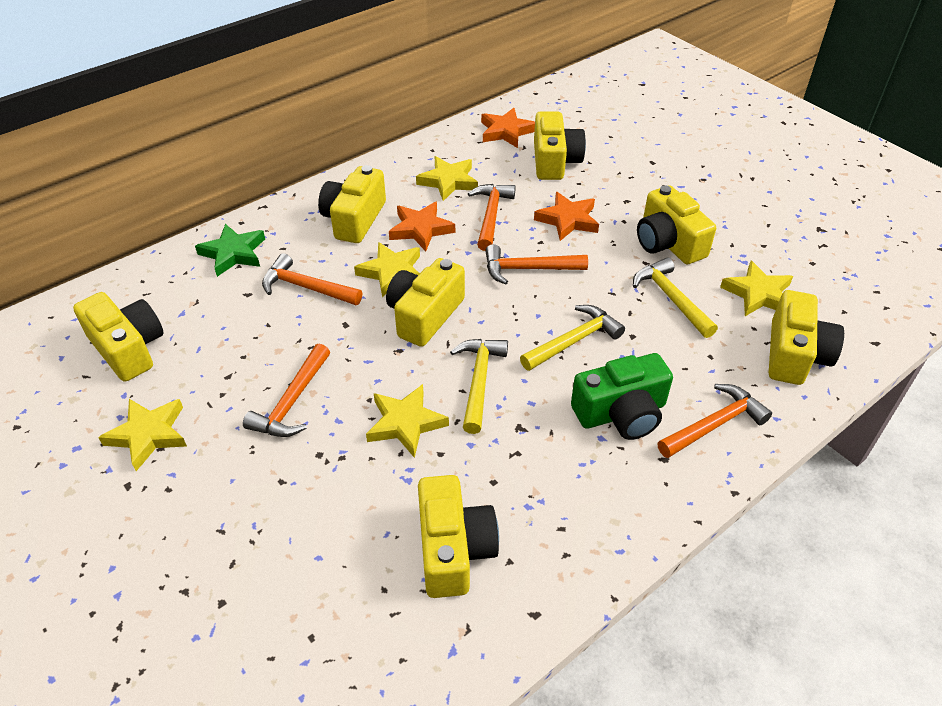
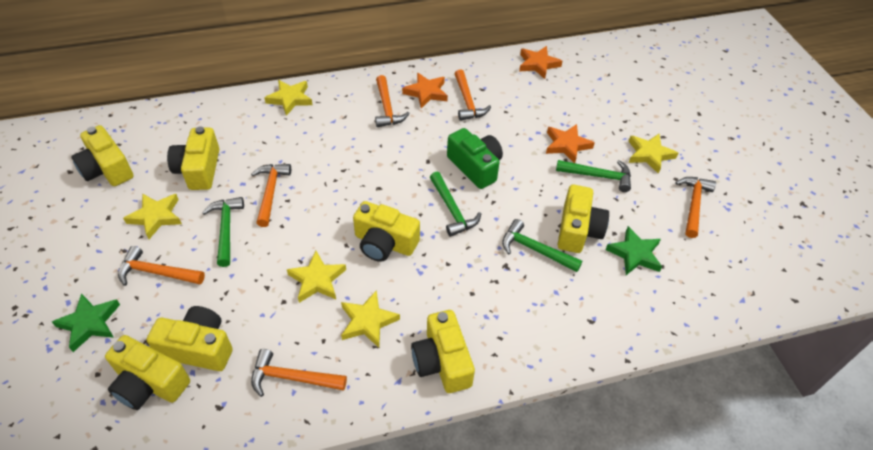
green hammer: 0 -> 4
green star: 1 -> 2
orange hammer: 5 -> 6
yellow hammer: 3 -> 0

